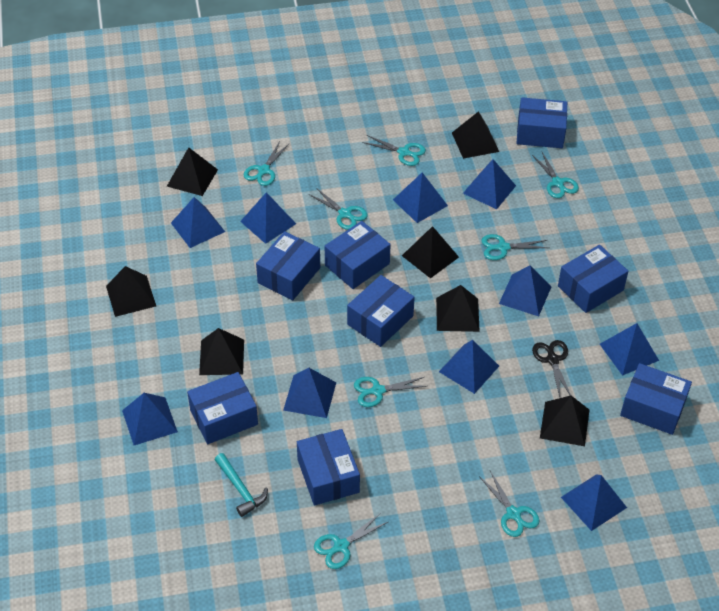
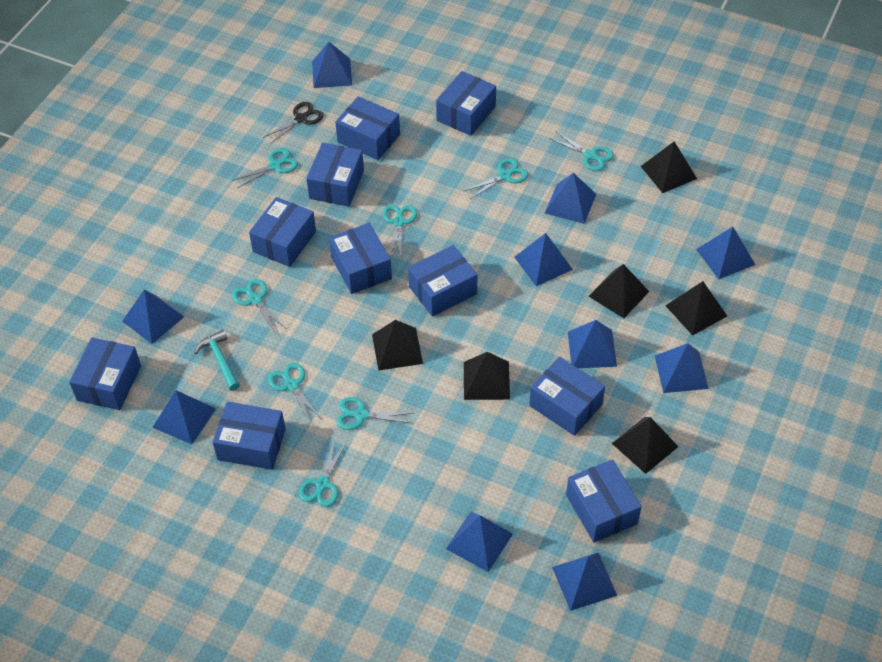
black pyramid: 7 -> 6
blue box: 8 -> 10

